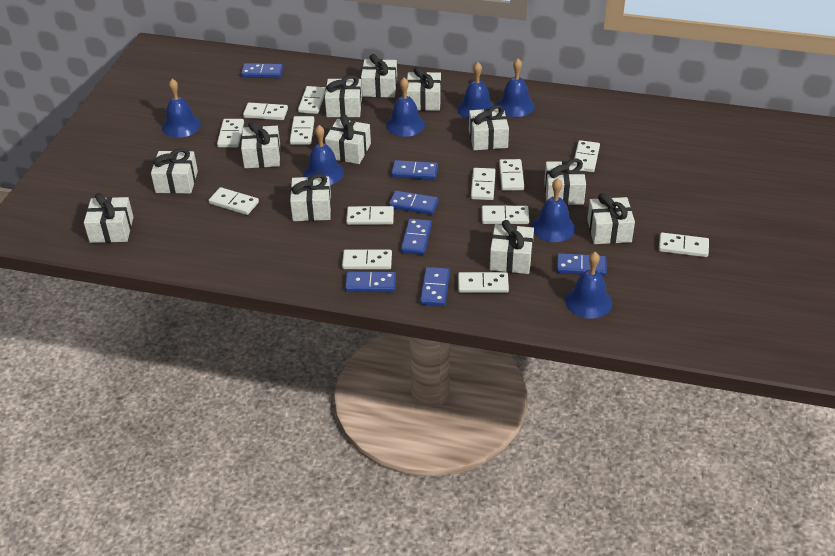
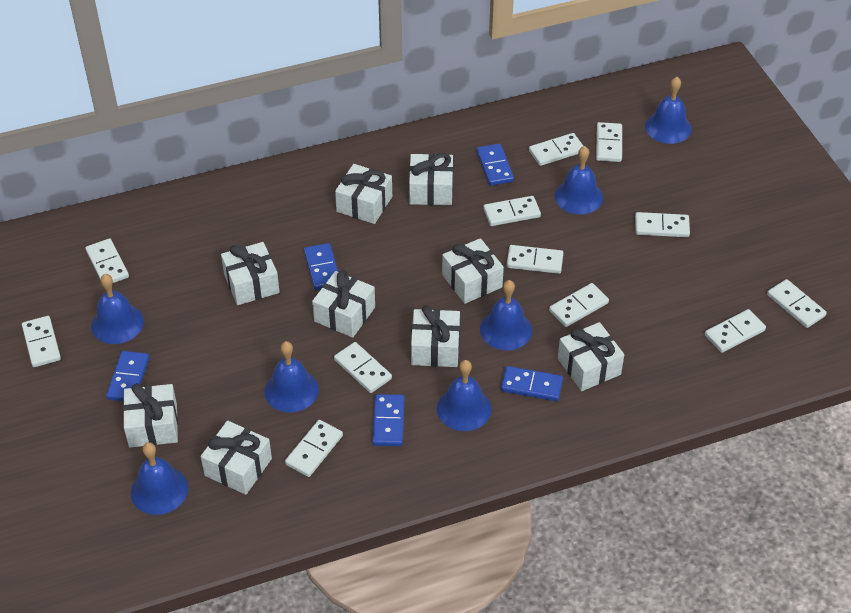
blue domino: 7 -> 5
white domino: 13 -> 12
white gift: 12 -> 9

